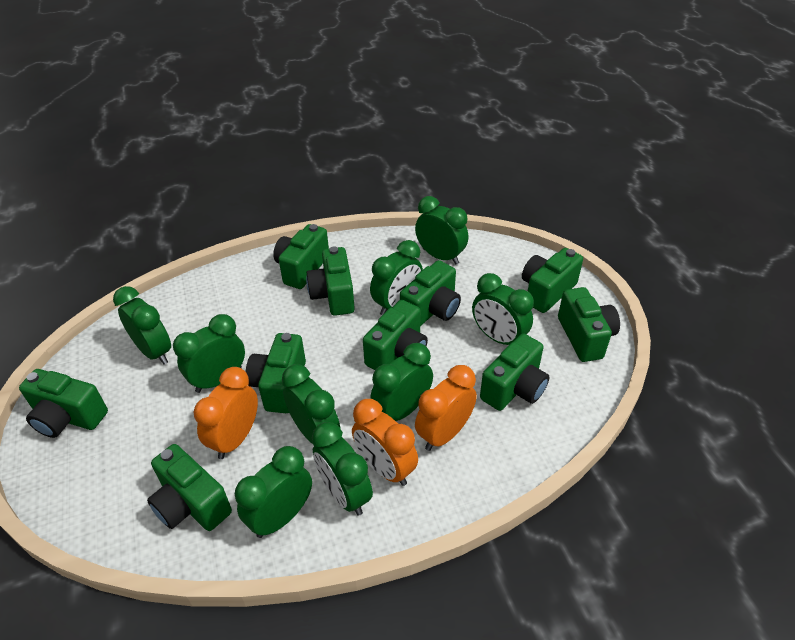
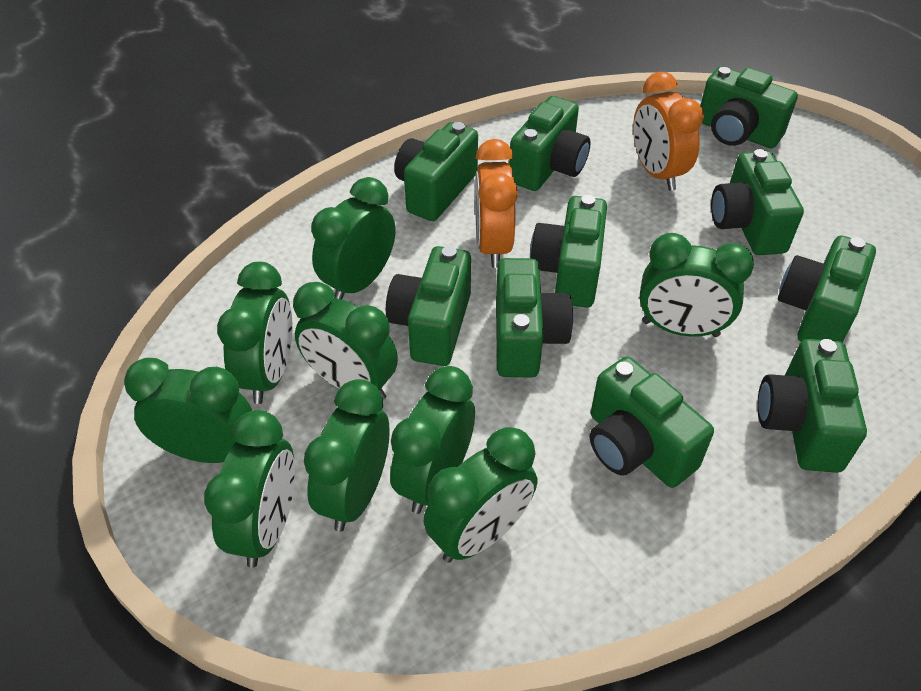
orange clock: 3 -> 2

